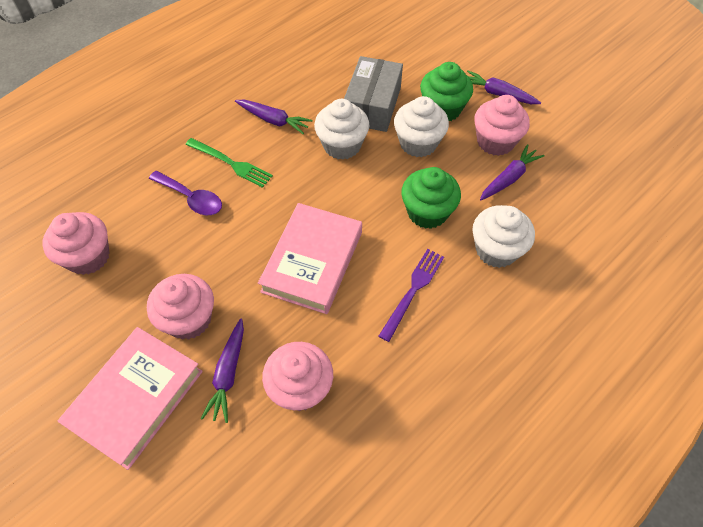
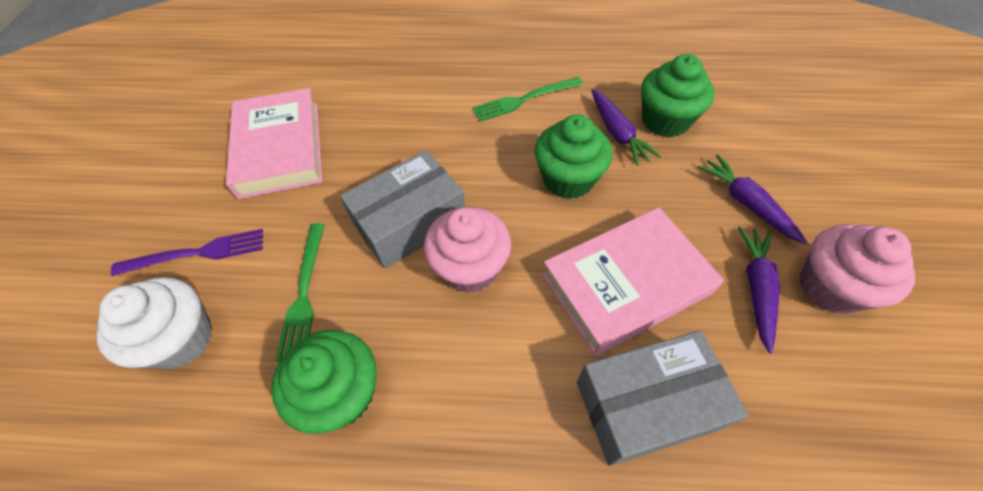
green cupcake: 2 -> 3
green fork: 1 -> 2
grey box: 1 -> 2
pink cupcake: 4 -> 2
purple carrot: 4 -> 3
purple spoon: 1 -> 0
white cupcake: 3 -> 1

